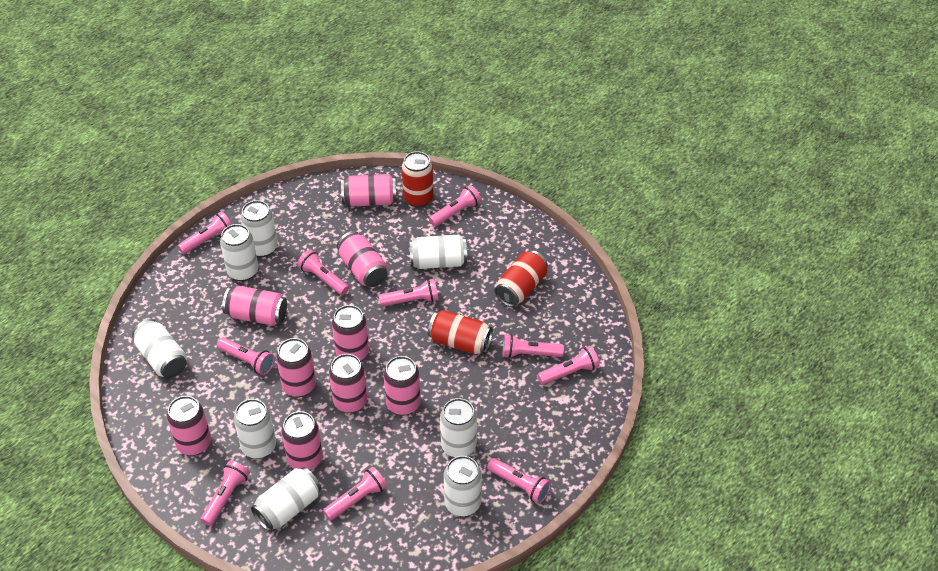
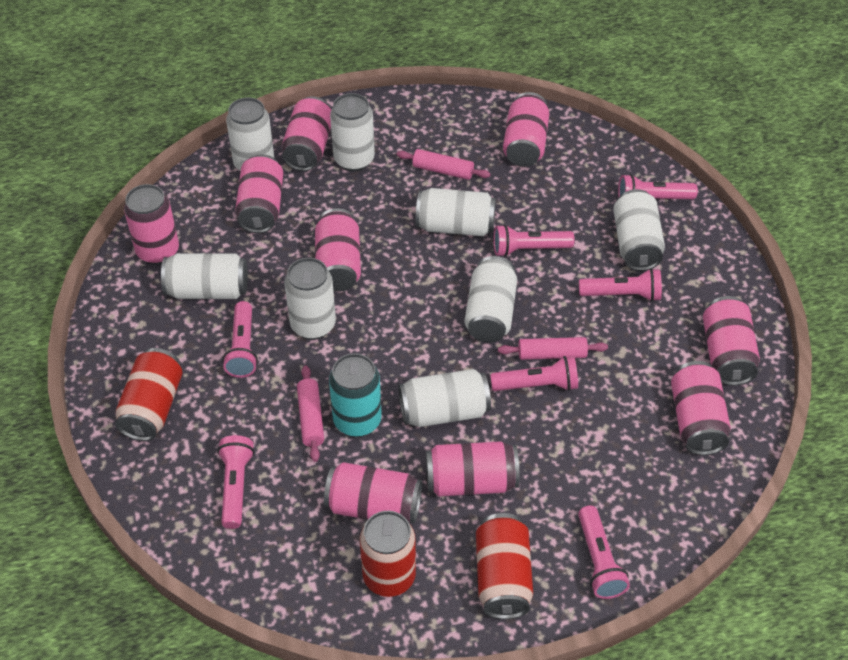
pink flashlight: 10 -> 7
pink rolling pin: 0 -> 3
turquoise can: 0 -> 1

